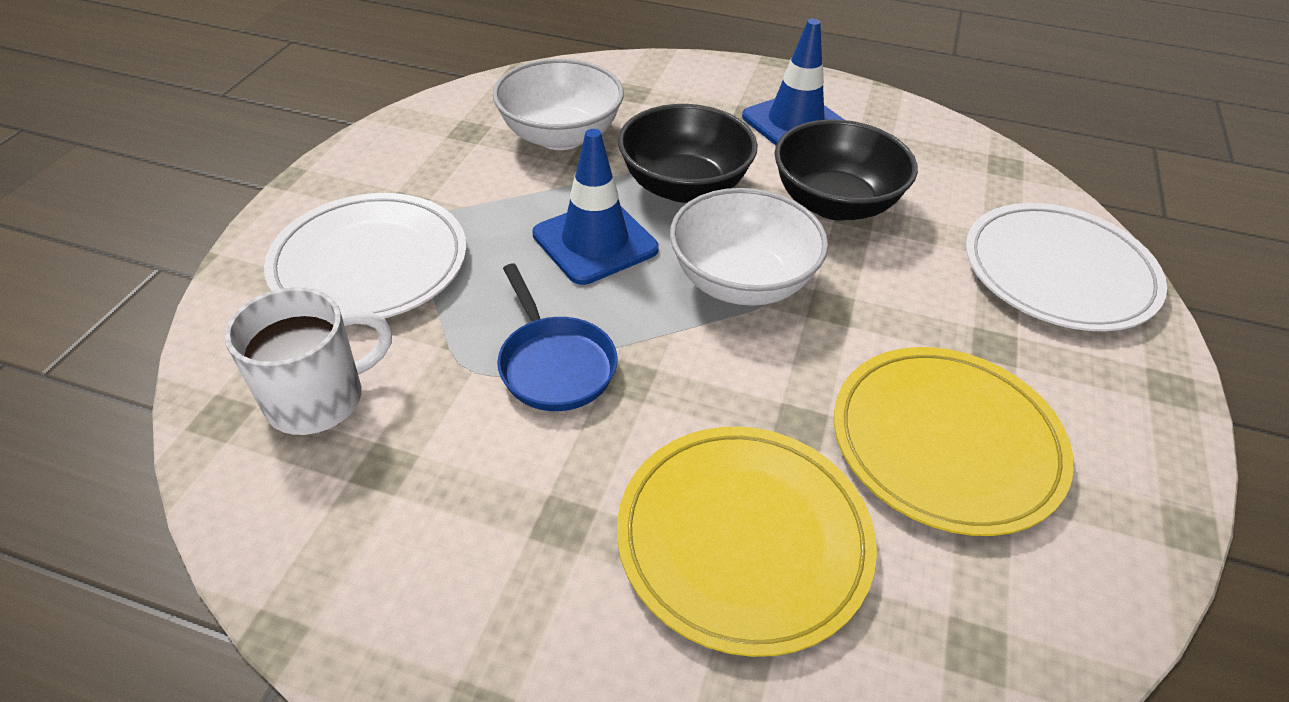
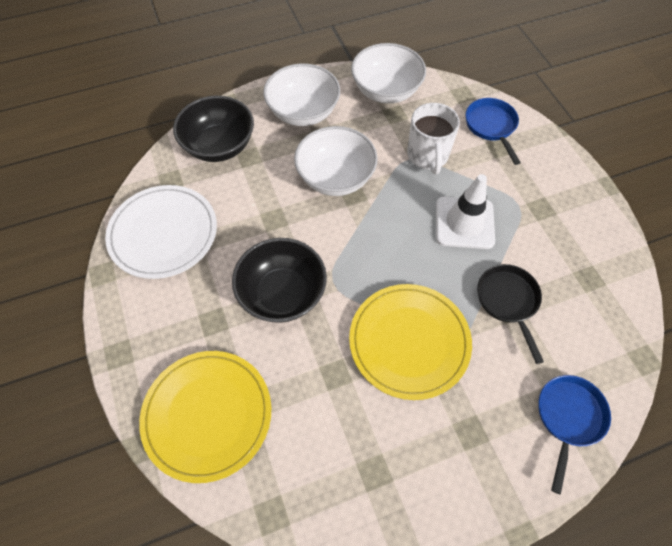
black pan: 0 -> 1
blue pan: 1 -> 2
blue traffic cone: 2 -> 0
white bowl: 2 -> 3
white plate: 2 -> 1
white traffic cone: 0 -> 1

